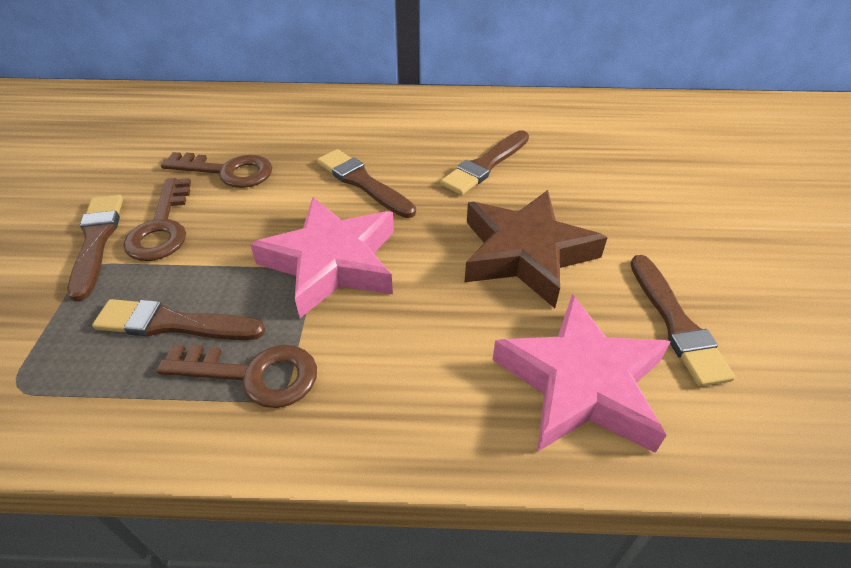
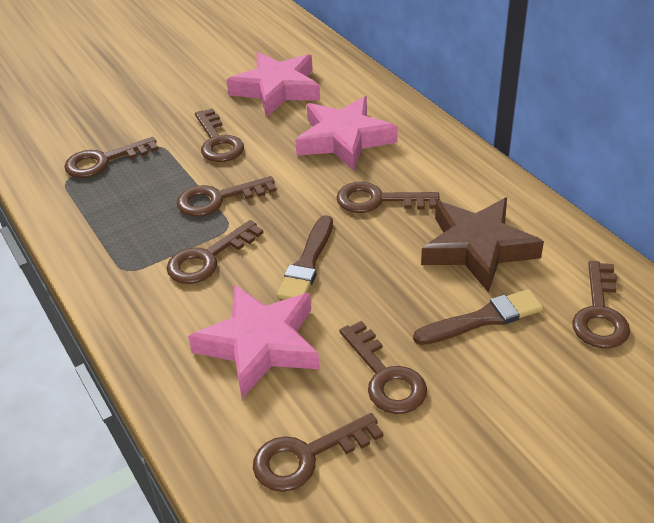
brown brush: 5 -> 2
brown key: 3 -> 8
pink star: 2 -> 3

